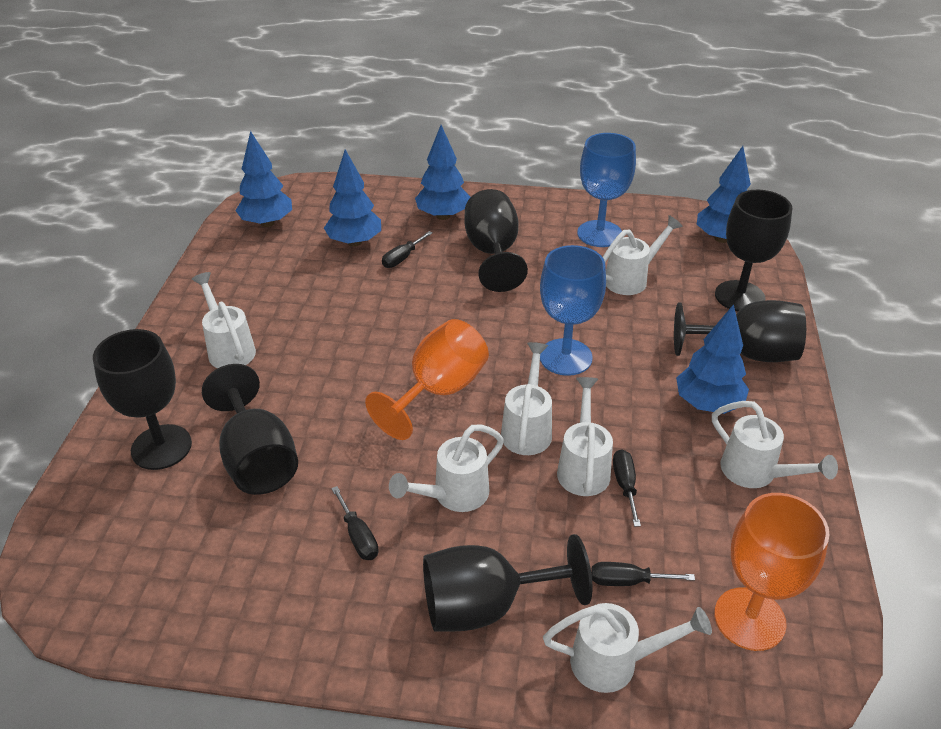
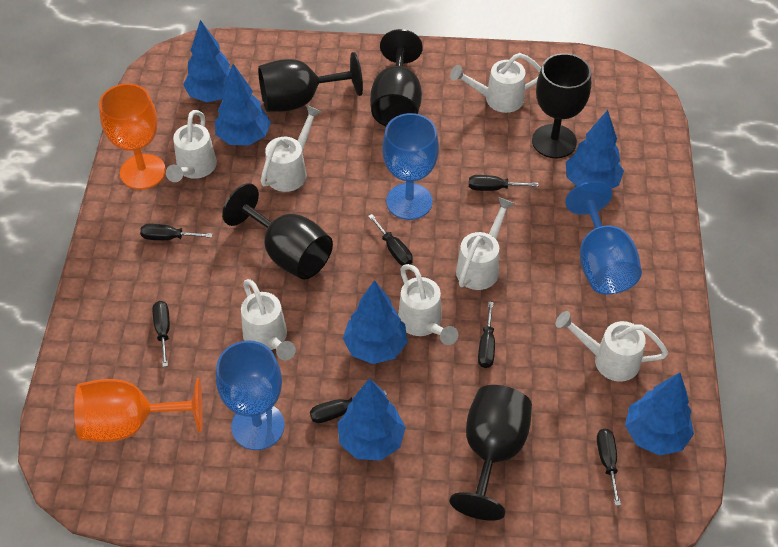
black goblet: 6 -> 5
black screwdriver: 4 -> 7
blue goblet: 2 -> 3
blue tree: 5 -> 6

